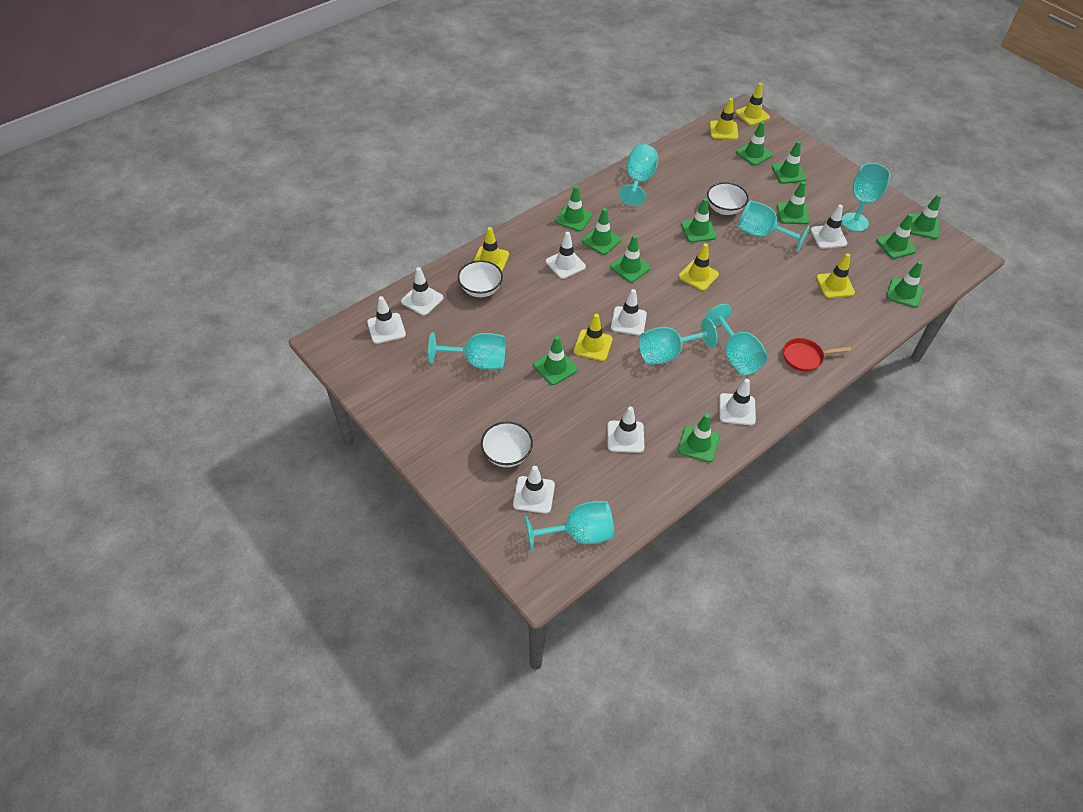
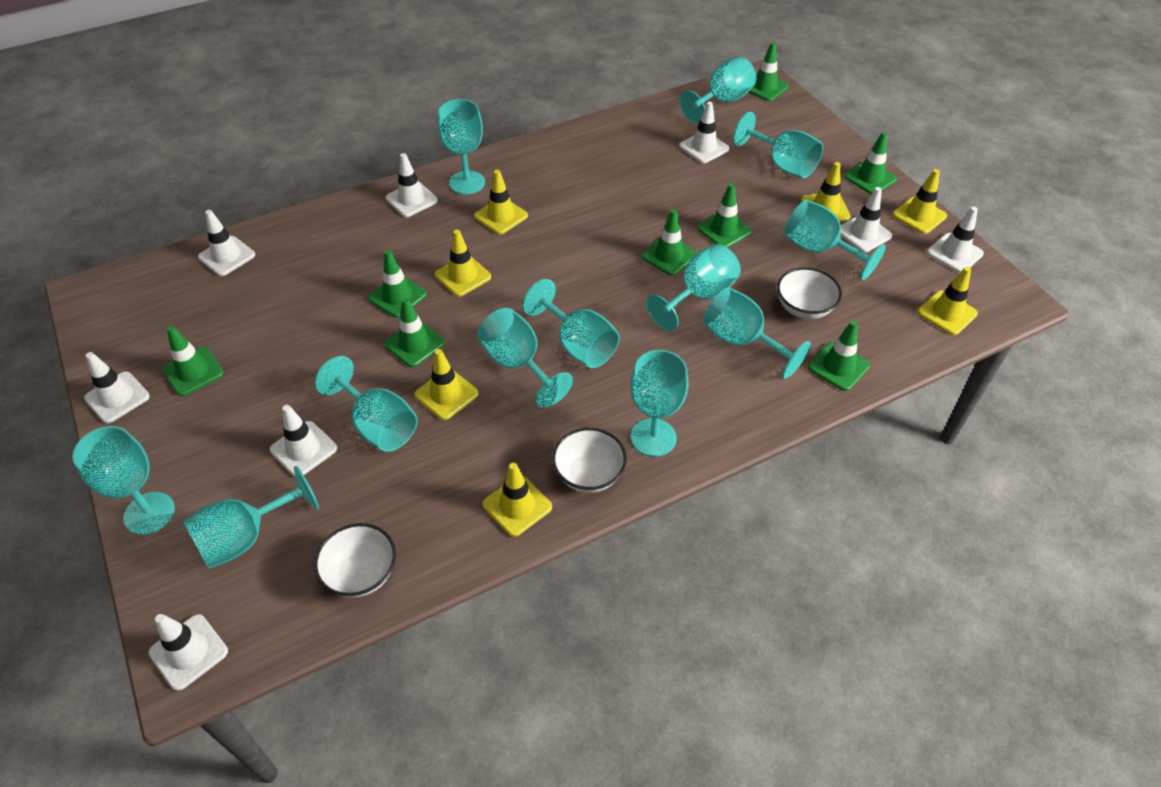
green traffic cone: 12 -> 8
red pan: 1 -> 0
turquoise goblet: 7 -> 12
yellow traffic cone: 6 -> 7

